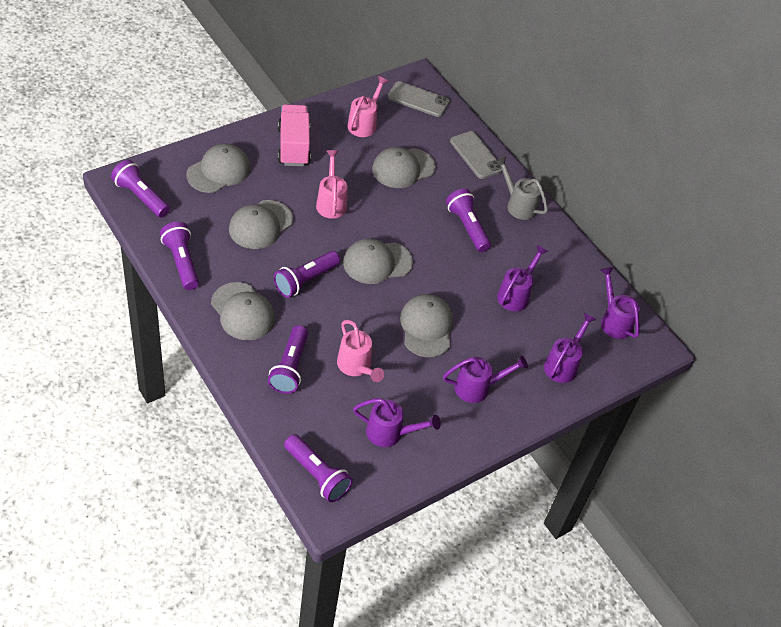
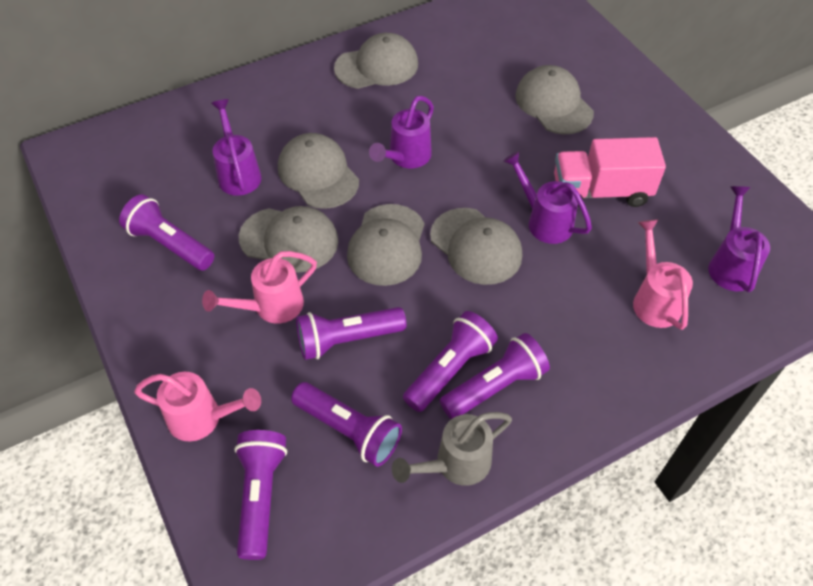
grey phone: 2 -> 0
purple watering can: 5 -> 4

